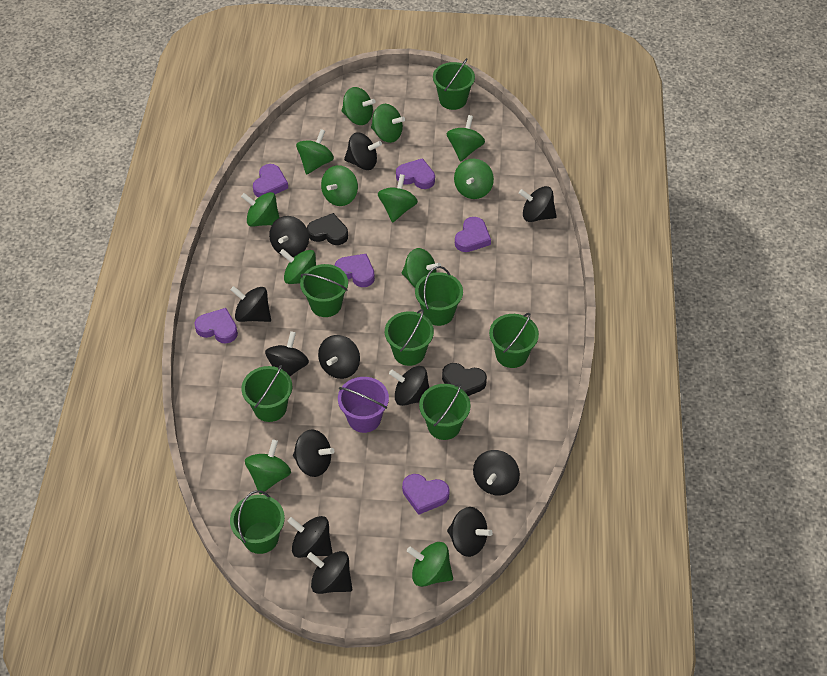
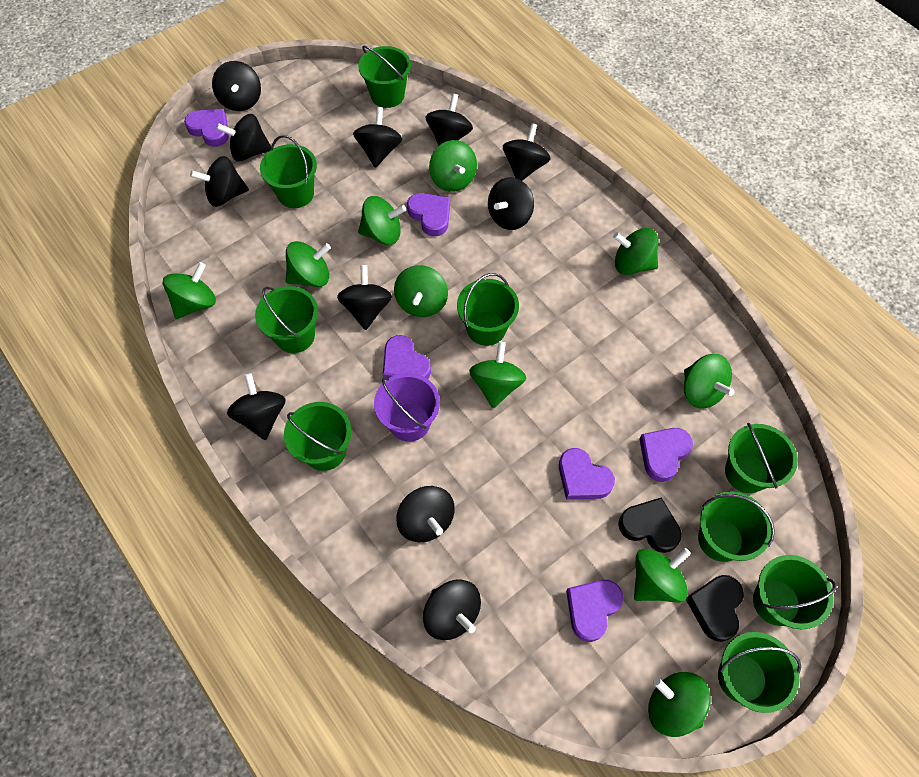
black spinning top: 12 -> 11
green bucket: 8 -> 9
green spinning top: 12 -> 10

